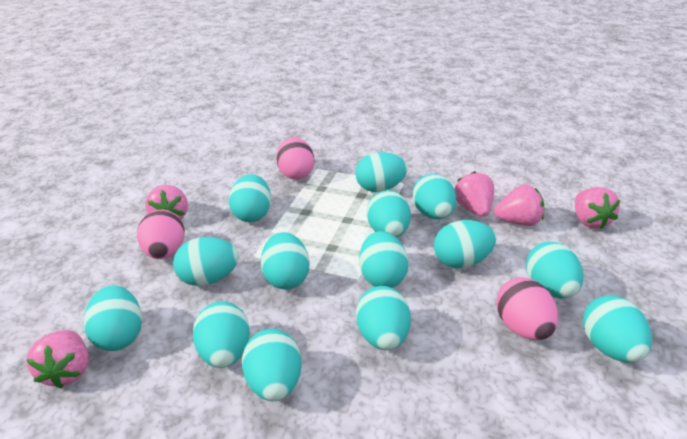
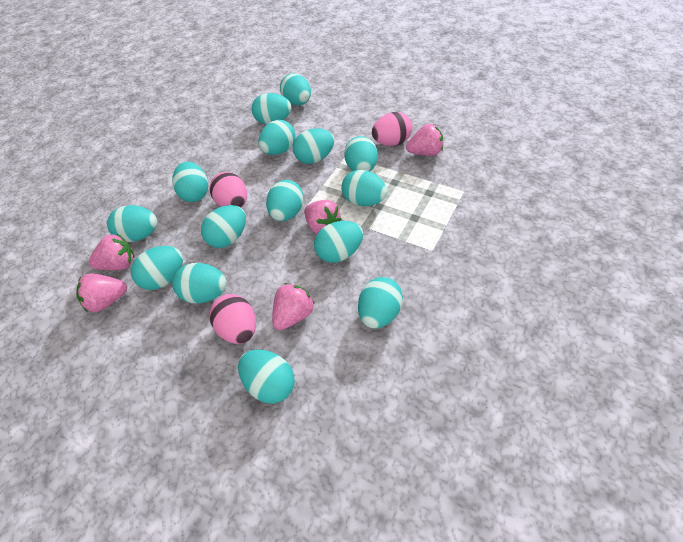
turquoise egg: 14 -> 15

